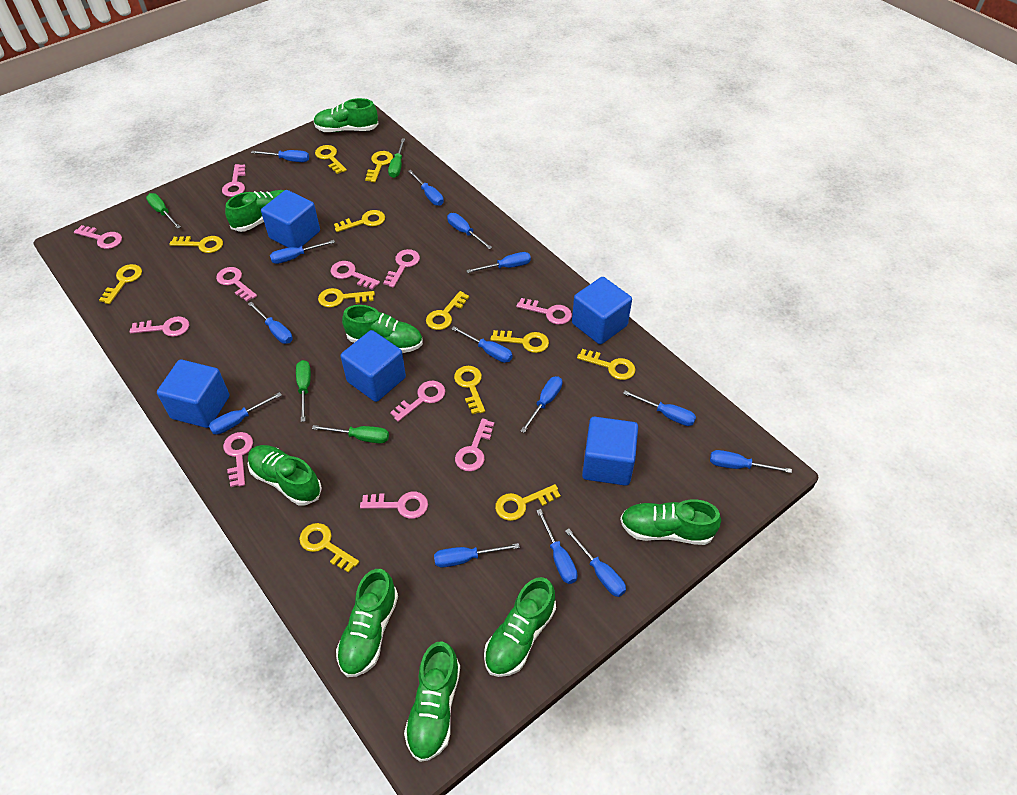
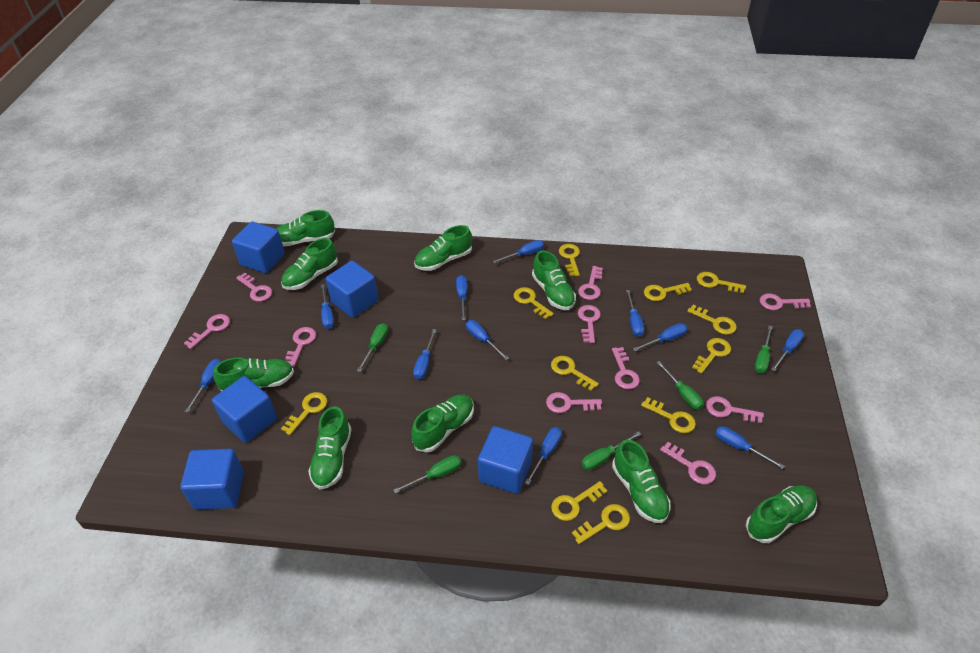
blue screwdriver: 14 -> 11
green screwdriver: 4 -> 5
green shoe: 8 -> 9
pink key: 11 -> 10
yellow key: 12 -> 11

